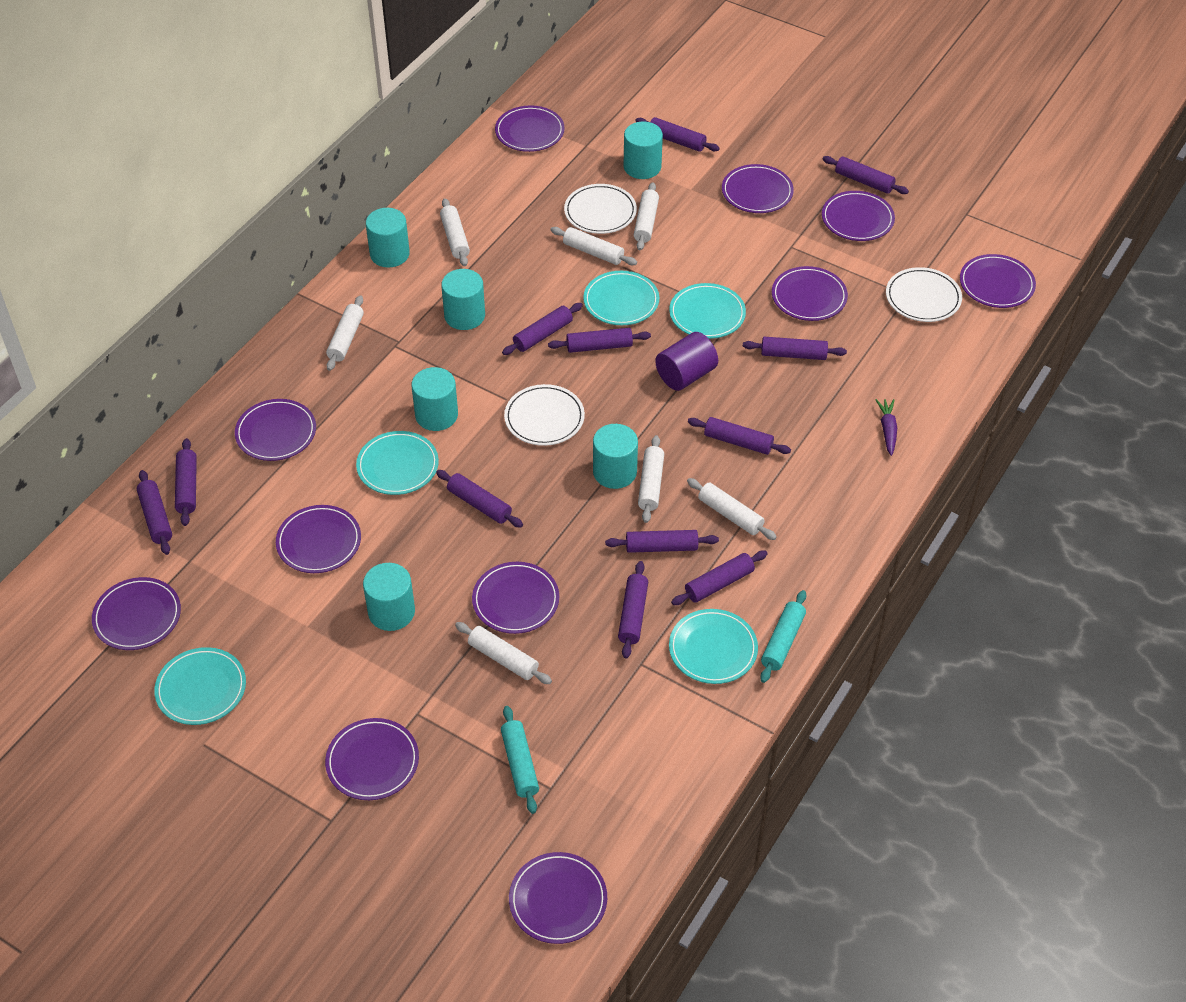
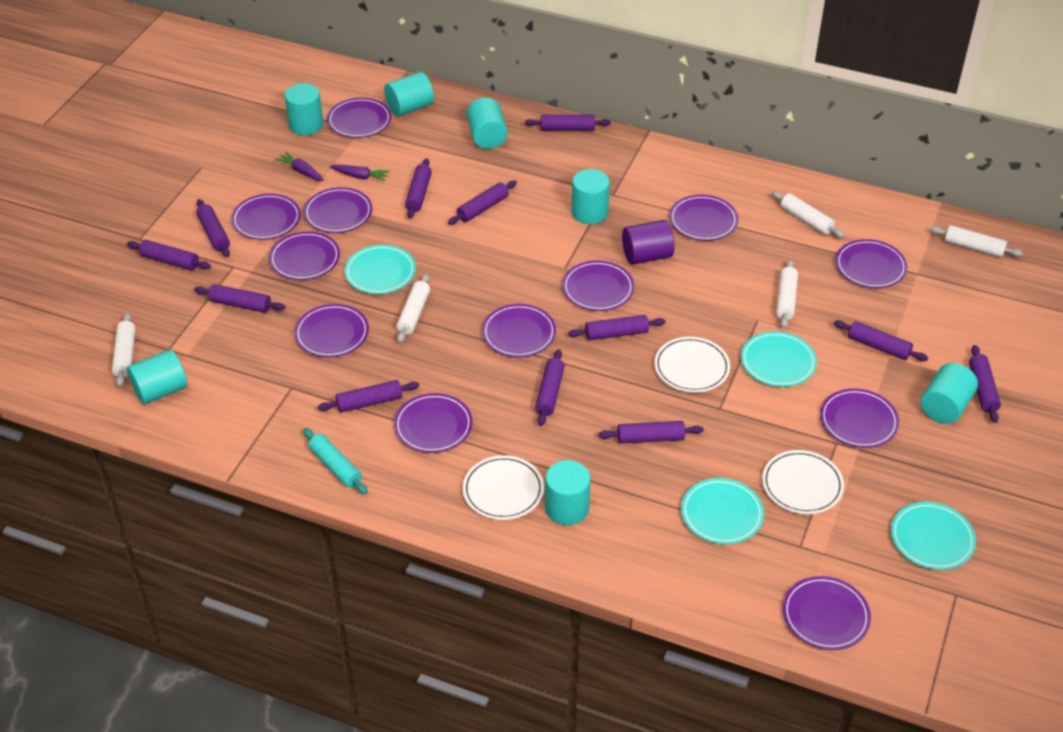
purple carrot: 1 -> 2
purple plate: 11 -> 12
turquoise cylinder: 6 -> 7
turquoise plate: 5 -> 4
turquoise rolling pin: 2 -> 1
white rolling pin: 7 -> 5

